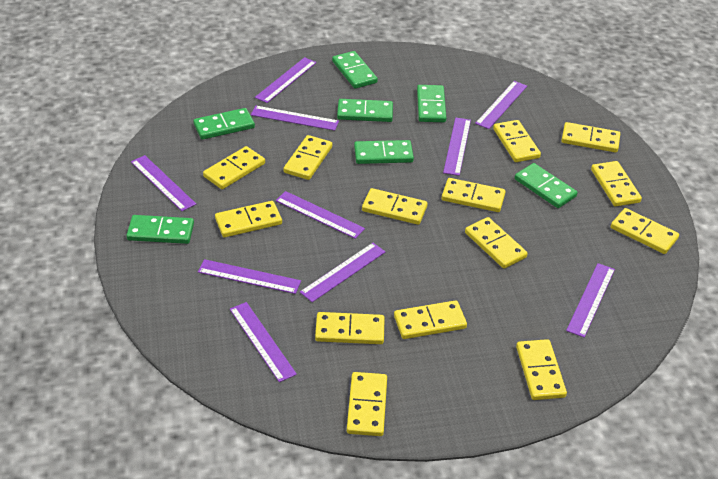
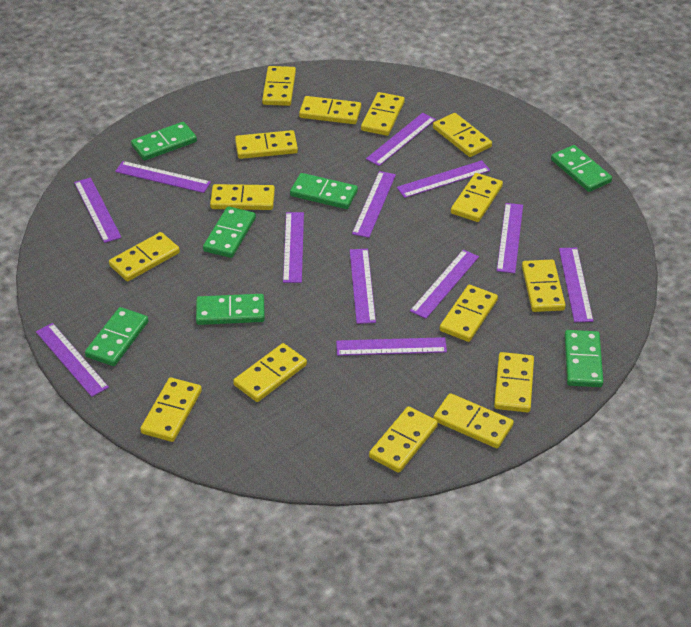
purple ruler: 10 -> 12
yellow domino: 14 -> 15

